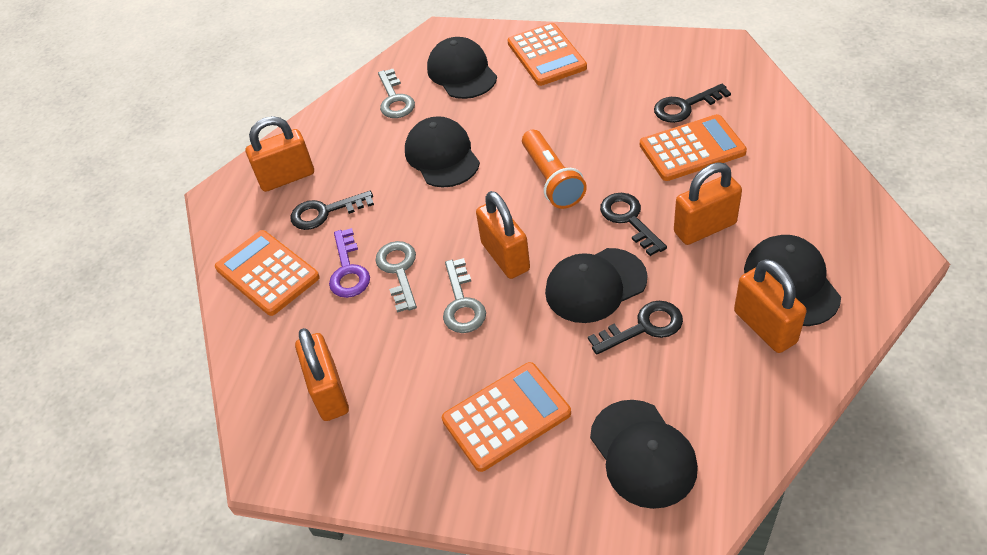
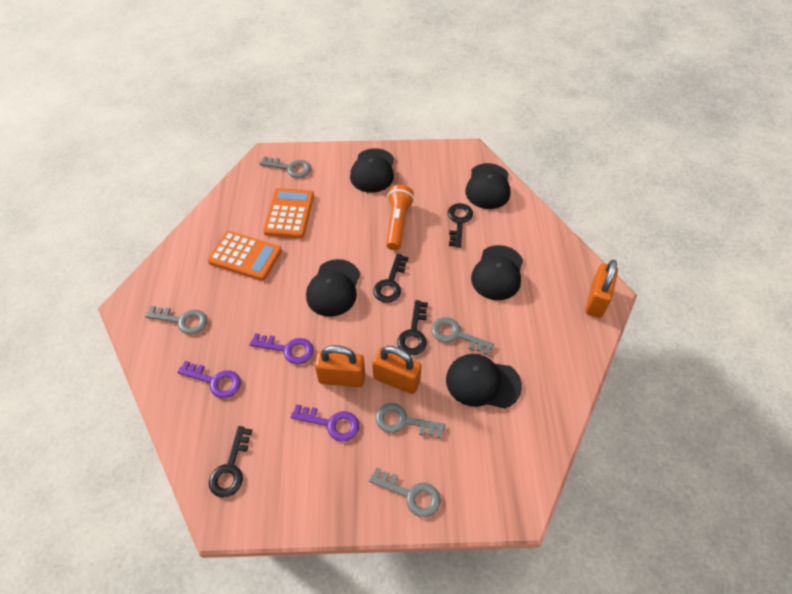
grey key: 3 -> 5
orange calculator: 4 -> 2
orange padlock: 5 -> 3
purple key: 1 -> 3

